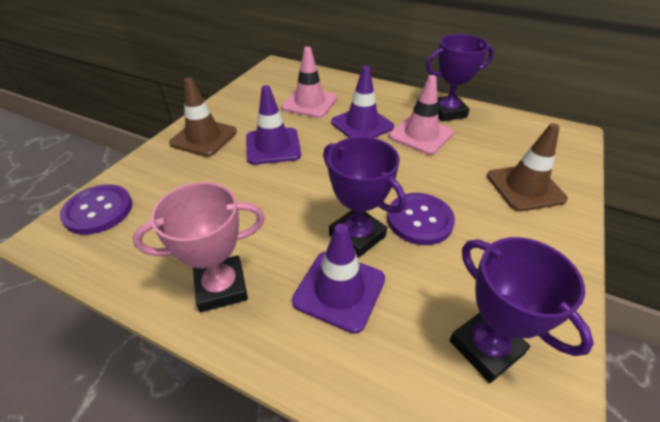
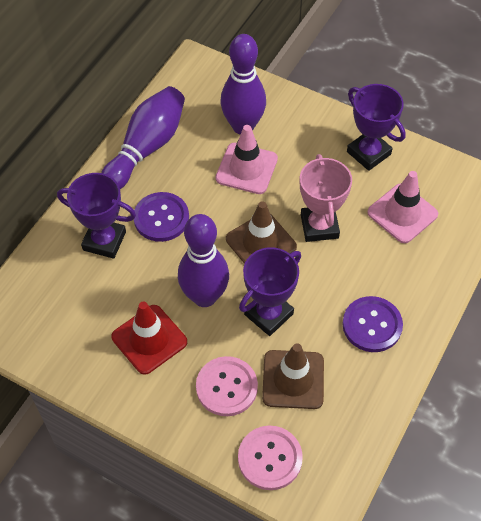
pink button: 0 -> 2
purple bowling pin: 0 -> 3
purple traffic cone: 3 -> 0
red traffic cone: 0 -> 1

